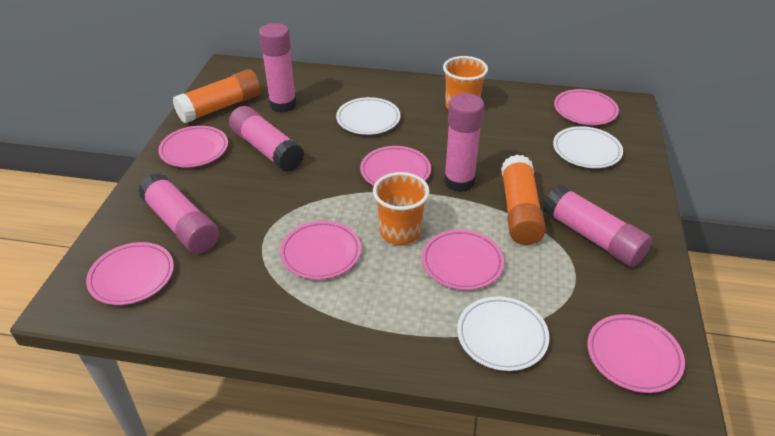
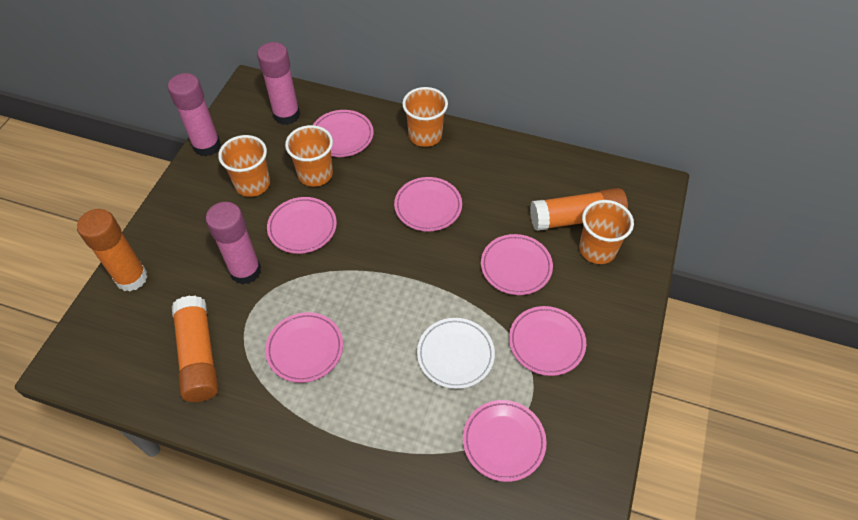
orange cup: 2 -> 4
orange glue stick: 2 -> 3
pink glue stick: 5 -> 3
white plate: 3 -> 1

